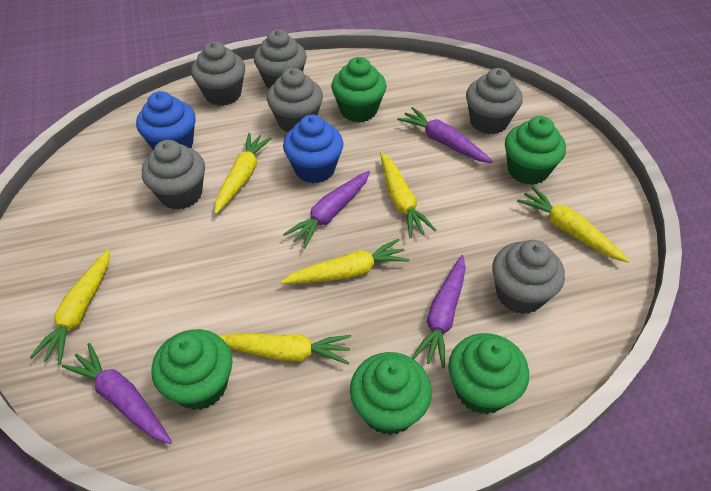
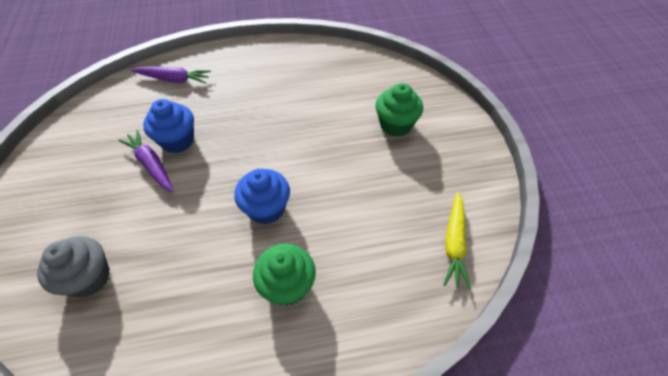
green cupcake: 5 -> 2
grey cupcake: 6 -> 1
purple carrot: 4 -> 2
yellow carrot: 6 -> 1

